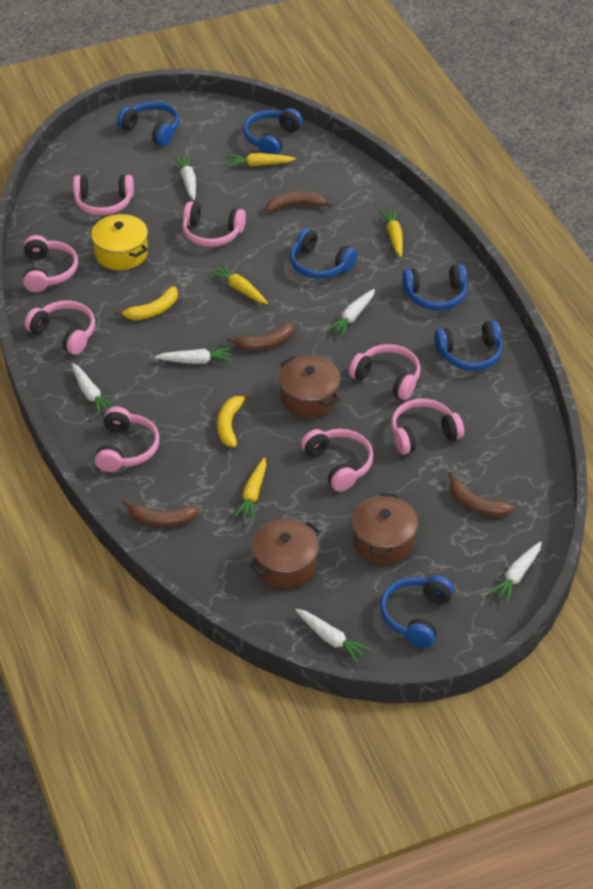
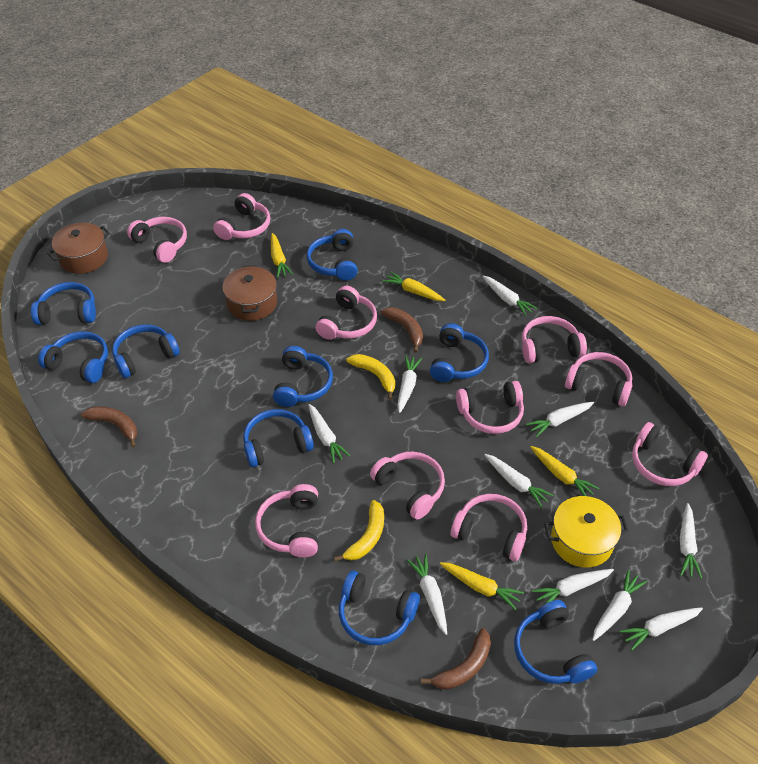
blue headphones: 6 -> 9
brown banana: 4 -> 3
brown pot: 3 -> 2
pink headphones: 8 -> 10
white carrot: 6 -> 10

